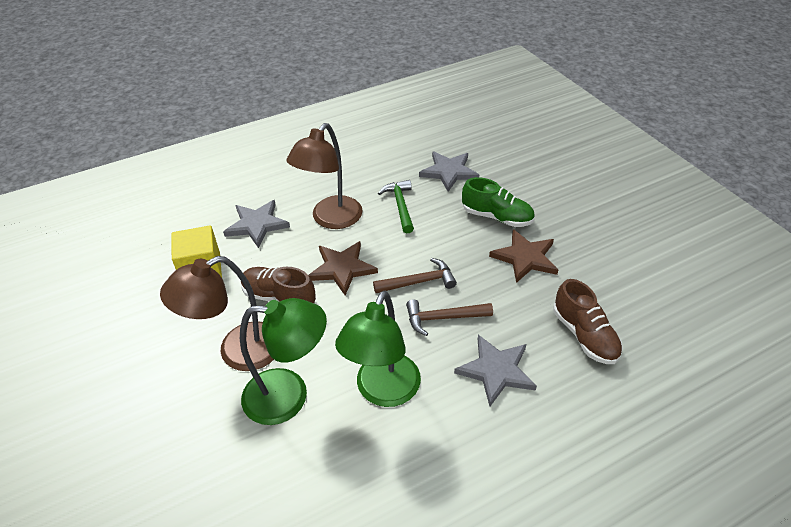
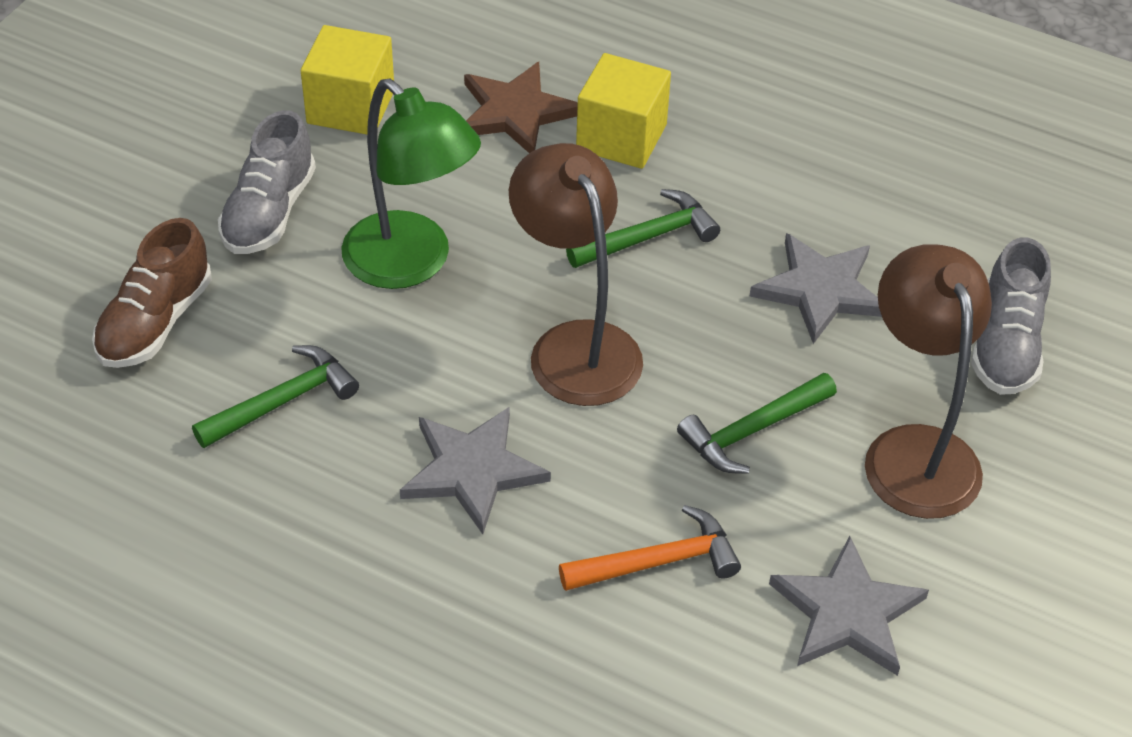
brown hammer: 2 -> 0
brown shoe: 2 -> 1
brown star: 2 -> 1
green hammer: 1 -> 3
green lamp: 2 -> 1
green shoe: 1 -> 0
grey shoe: 0 -> 2
orange hammer: 0 -> 1
yellow cube: 1 -> 2

